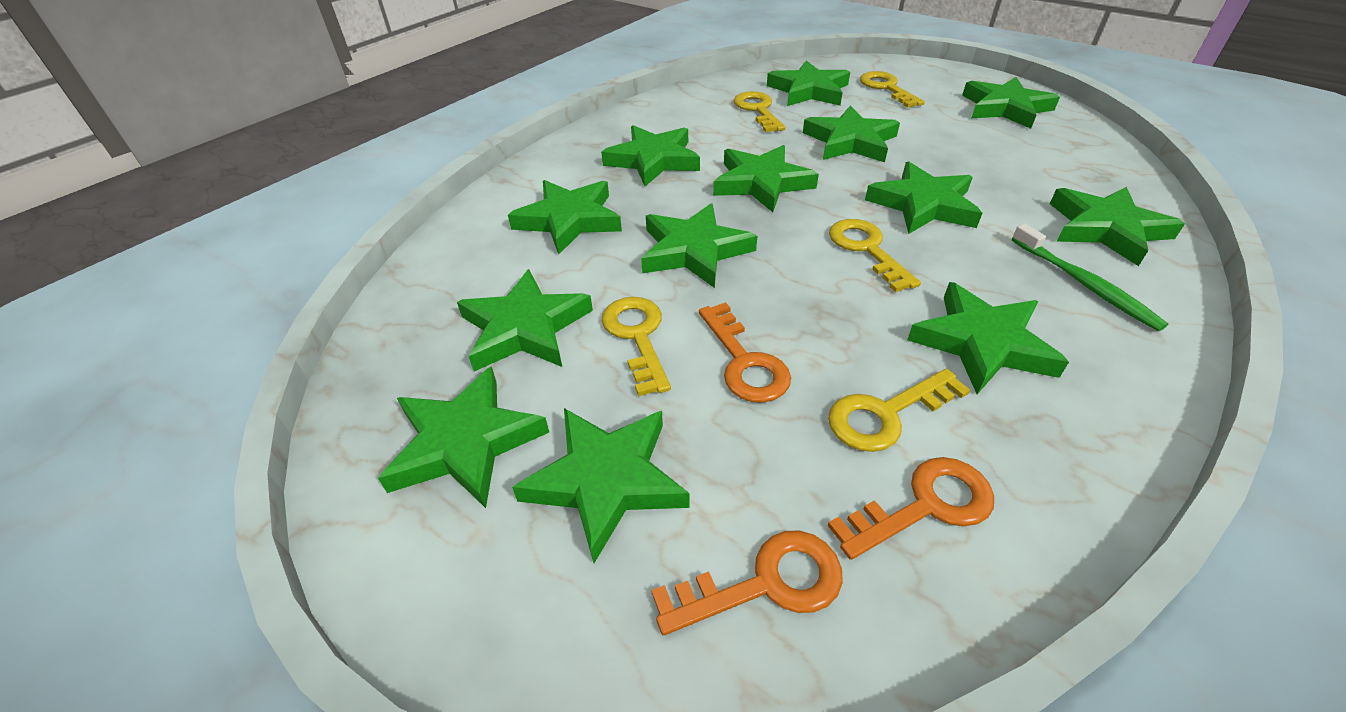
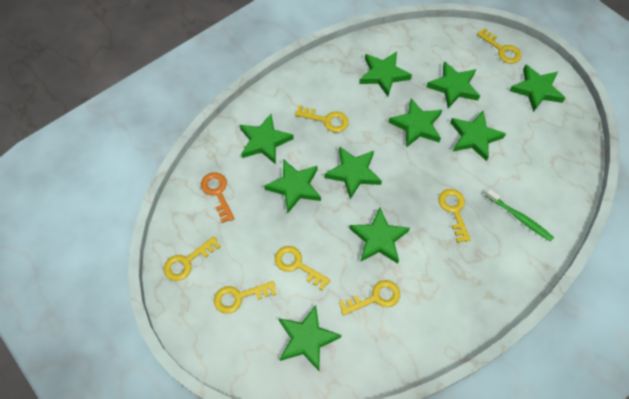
green star: 13 -> 10
orange key: 3 -> 1
yellow key: 5 -> 7

